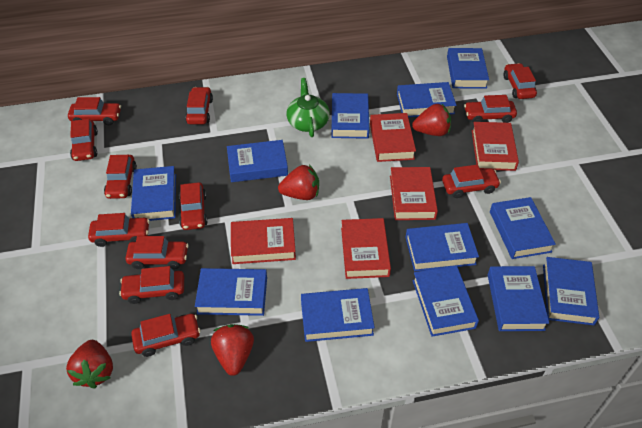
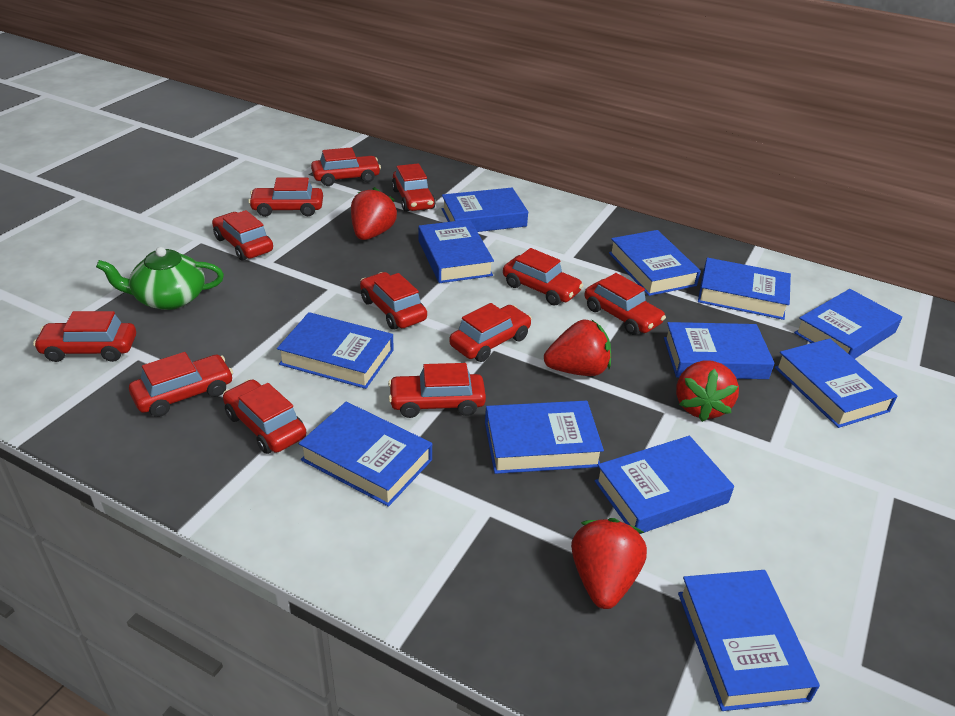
red book: 5 -> 0

